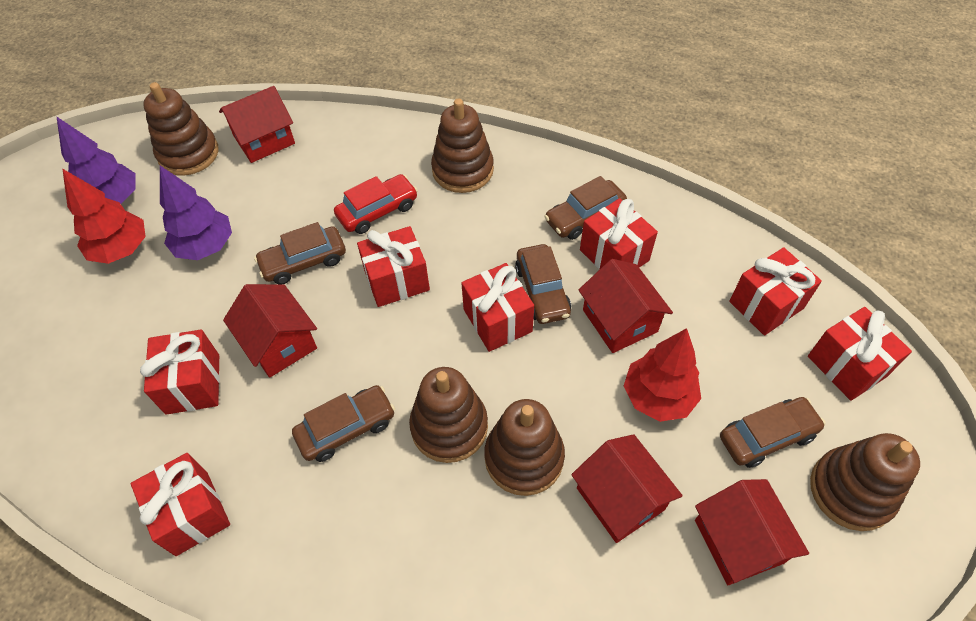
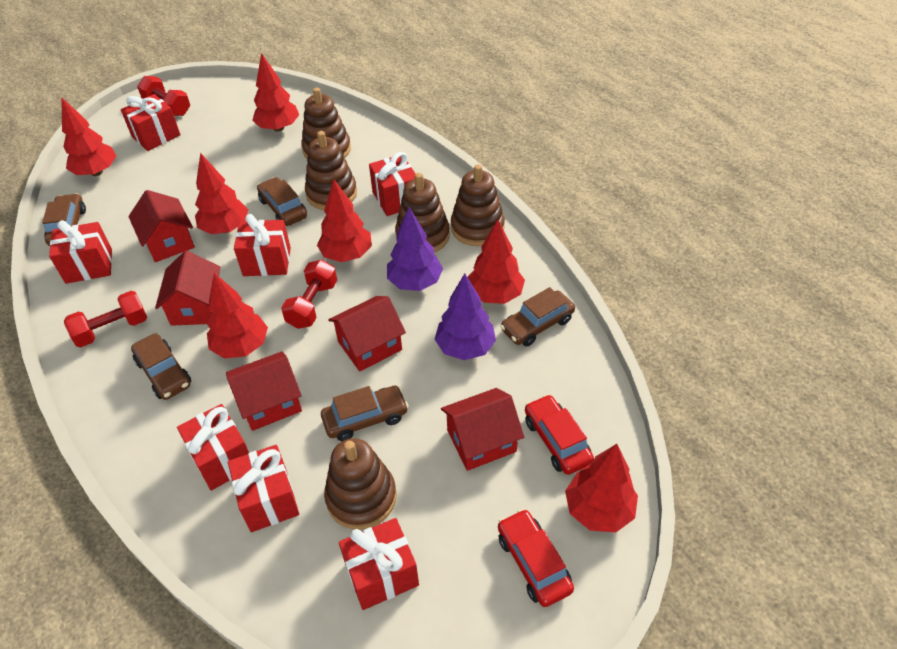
red car: 1 -> 2
red dumbbell: 0 -> 3
red tree: 2 -> 7

